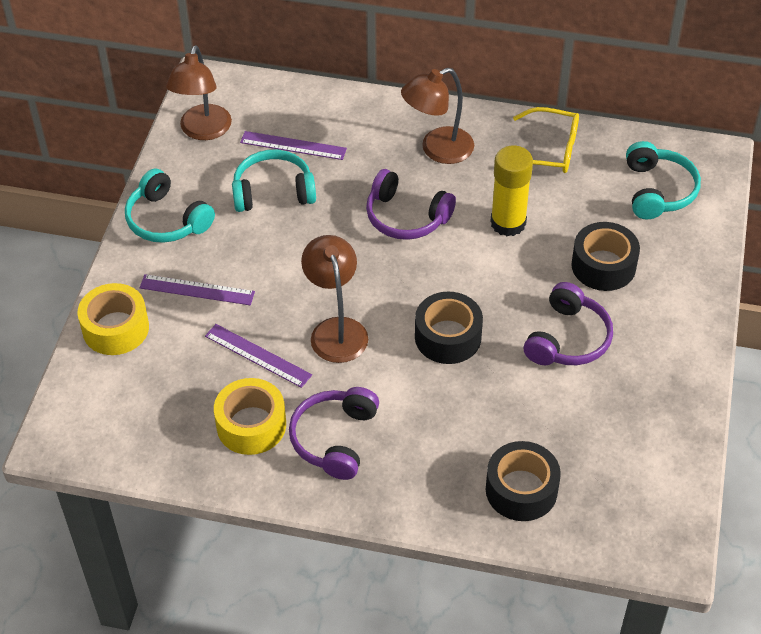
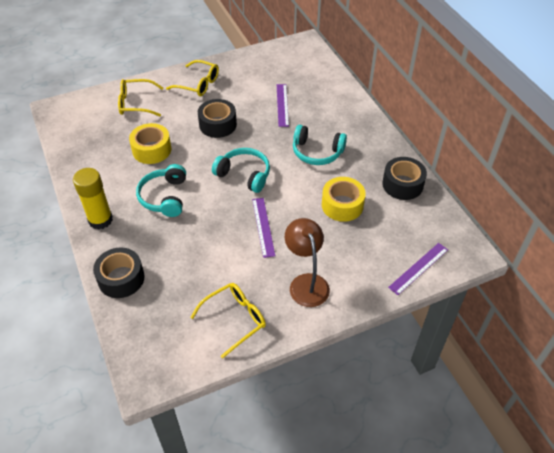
brown lamp: 3 -> 1
purple headphones: 3 -> 0
yellow glasses: 1 -> 3

